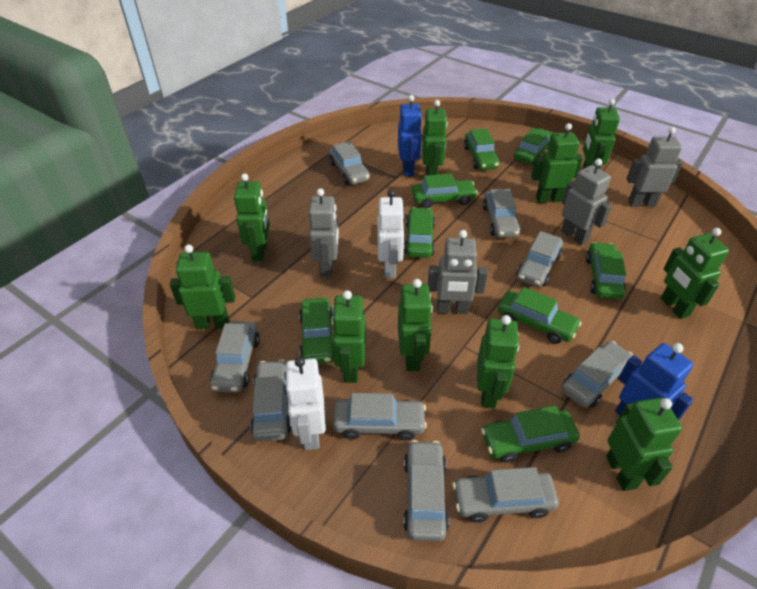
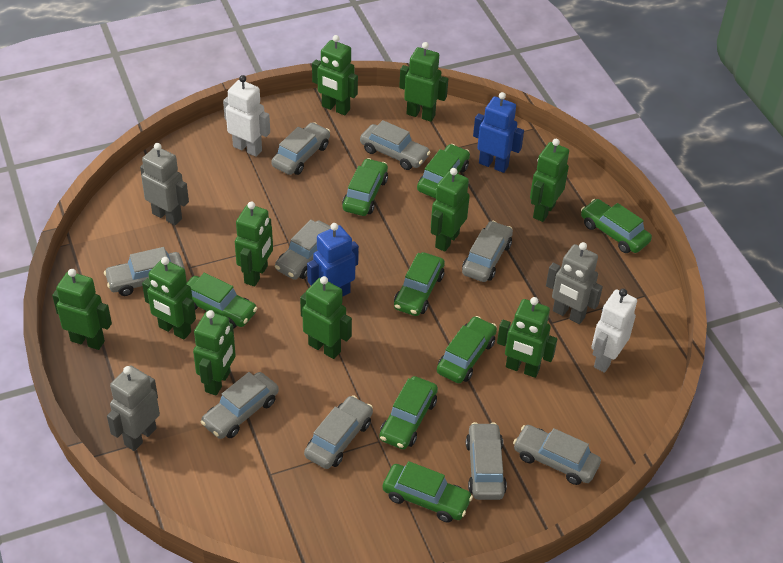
grey robot: 4 -> 3

